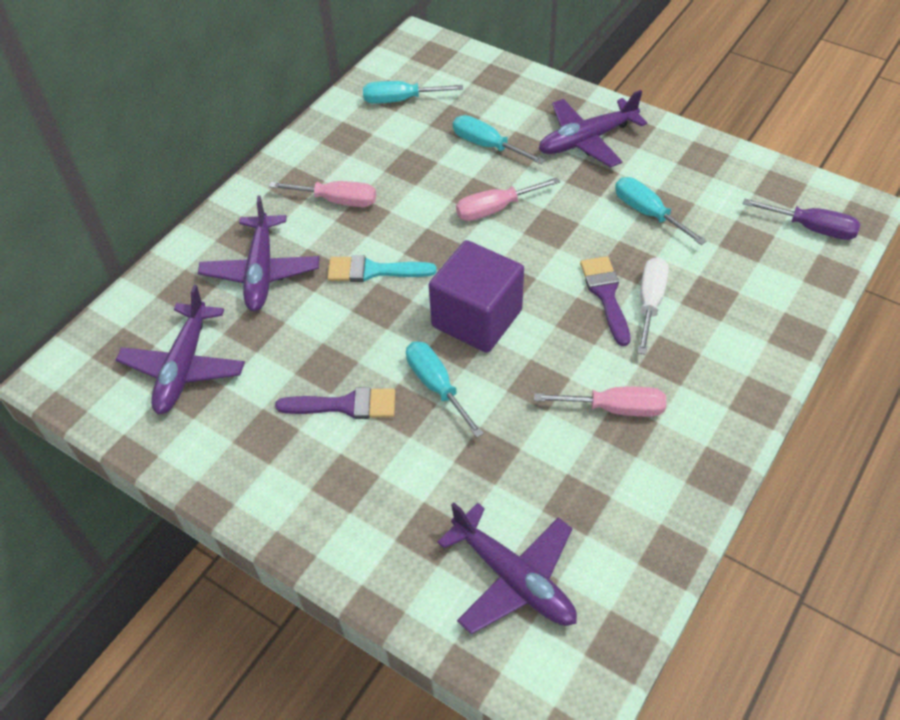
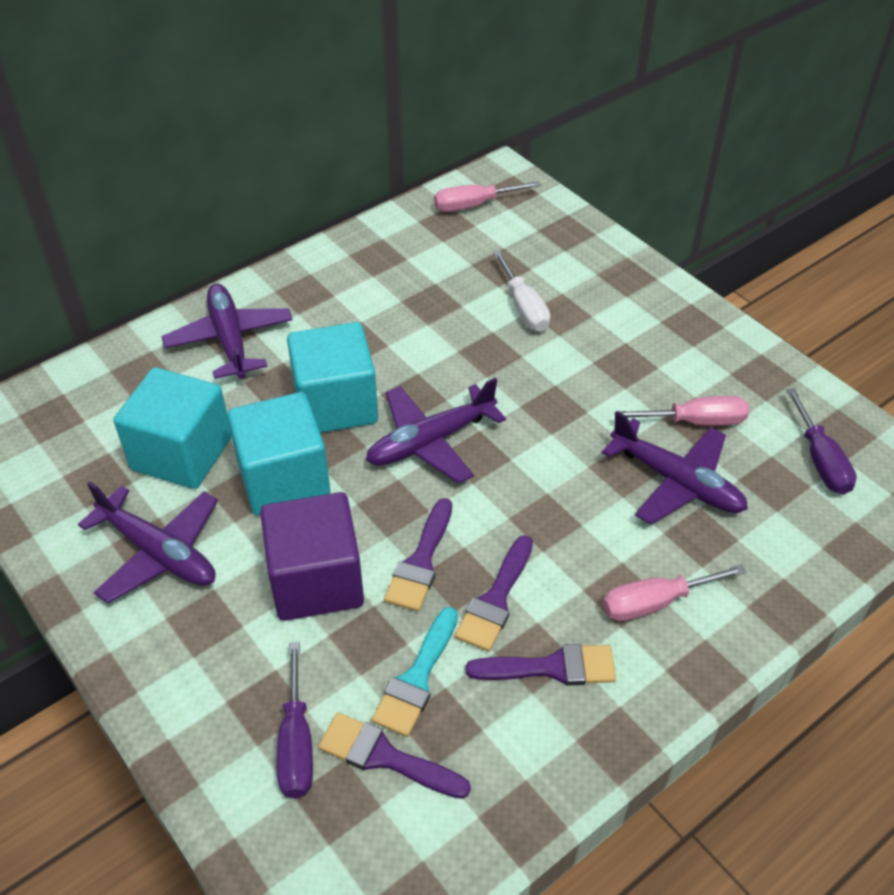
purple brush: 2 -> 4
purple screwdriver: 1 -> 2
turquoise cube: 0 -> 3
turquoise screwdriver: 4 -> 0

